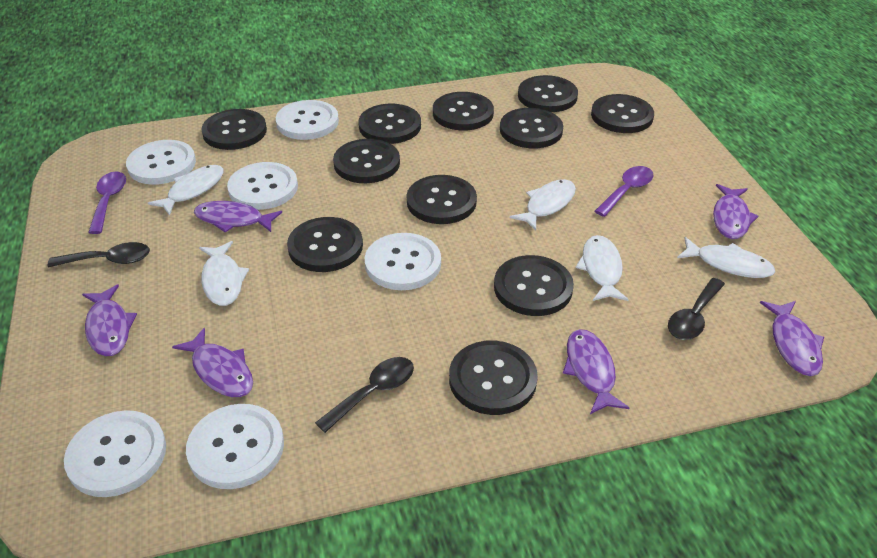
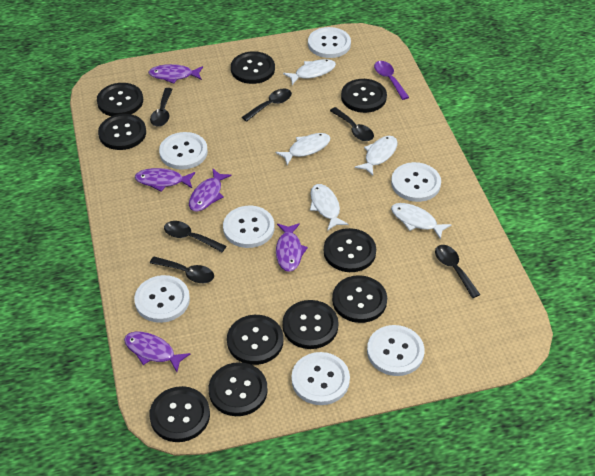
black button: 11 -> 10
black spoon: 3 -> 6
purple fish: 6 -> 5
purple spoon: 2 -> 1
white button: 6 -> 7

